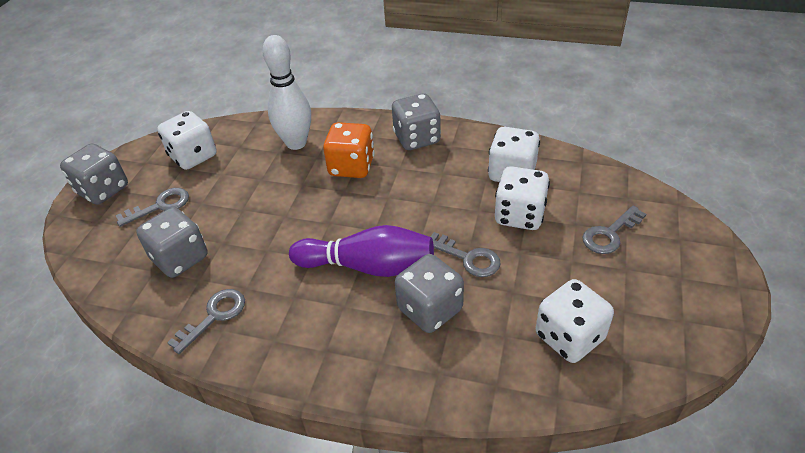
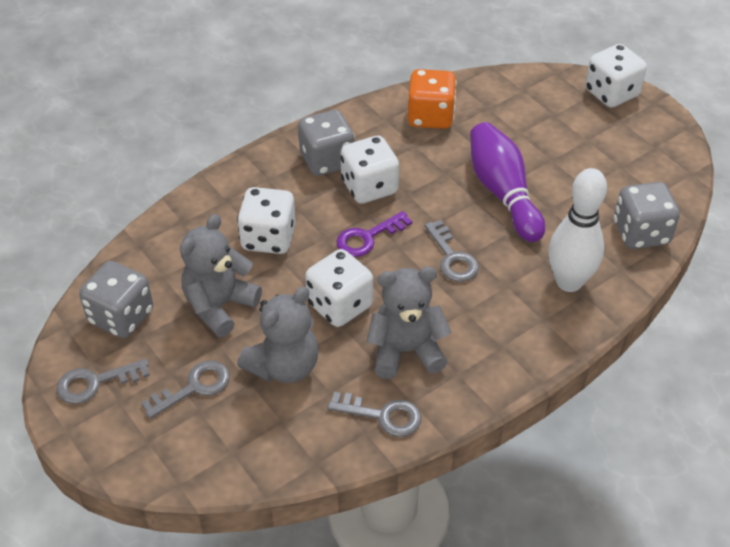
grey dice: 4 -> 3
grey teddy bear: 0 -> 3
purple key: 0 -> 1

